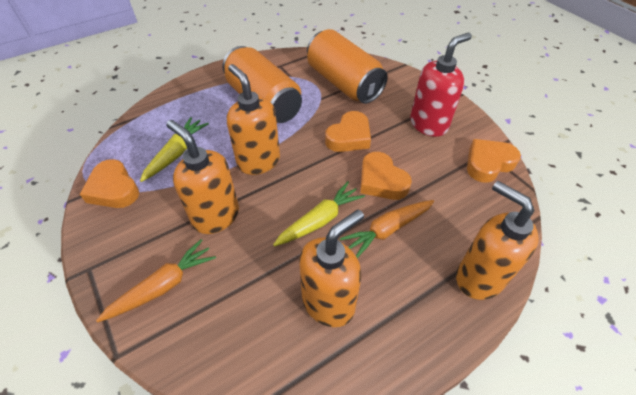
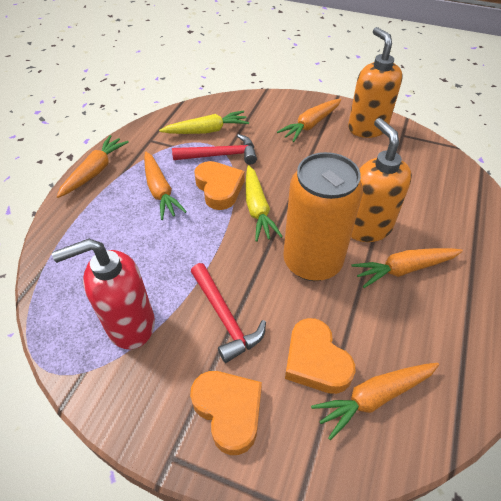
orange can: 2 -> 1
orange carrot: 2 -> 5
orange heart: 4 -> 3
orange soap dispenser: 4 -> 2
red hammer: 0 -> 2

